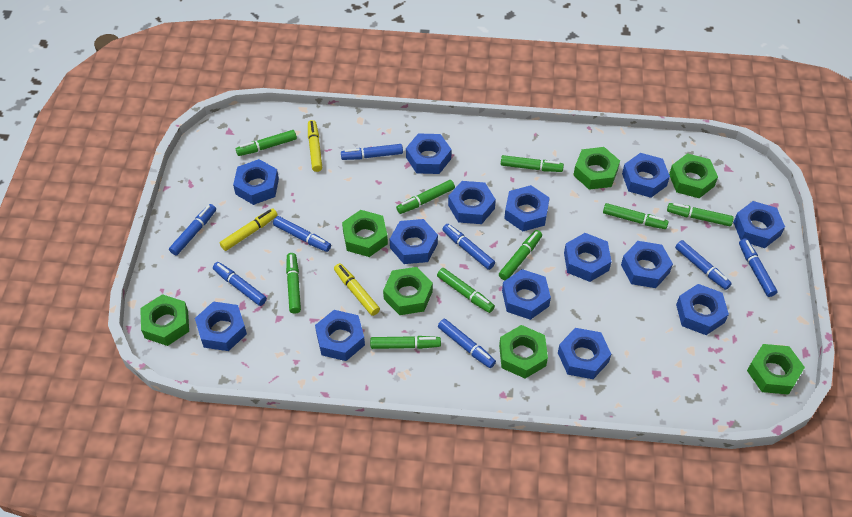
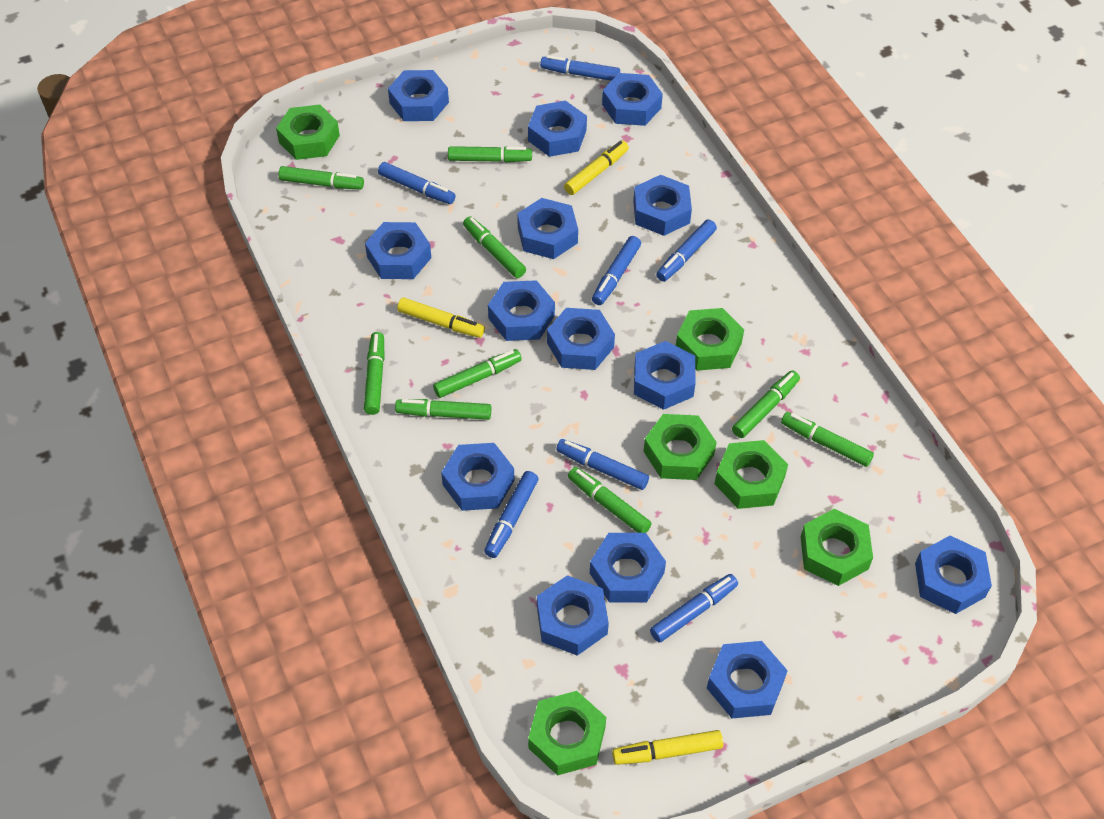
blue marker: 8 -> 7
green nut: 7 -> 6

